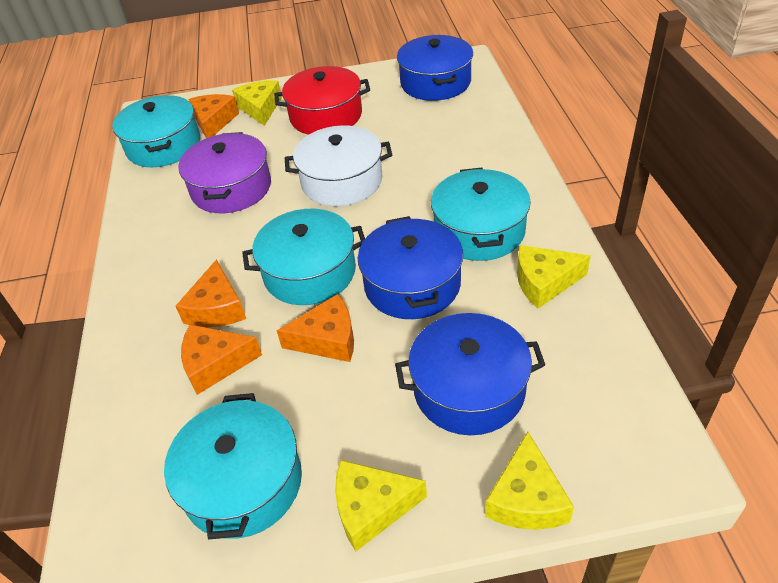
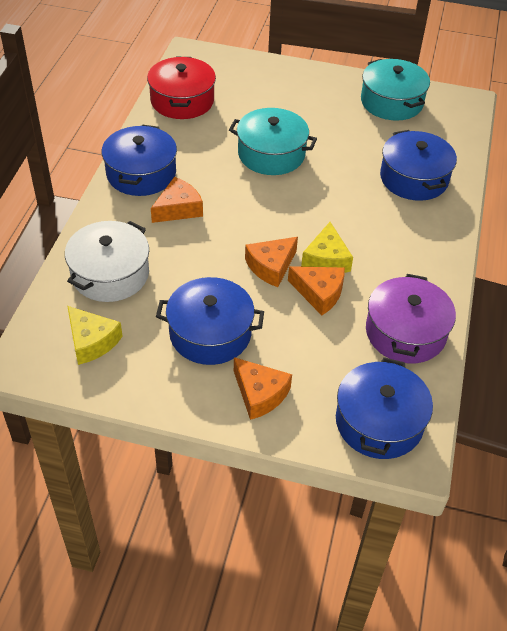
blue pot: 3 -> 4
turquoise pot: 4 -> 2
yellow cheese: 4 -> 2

